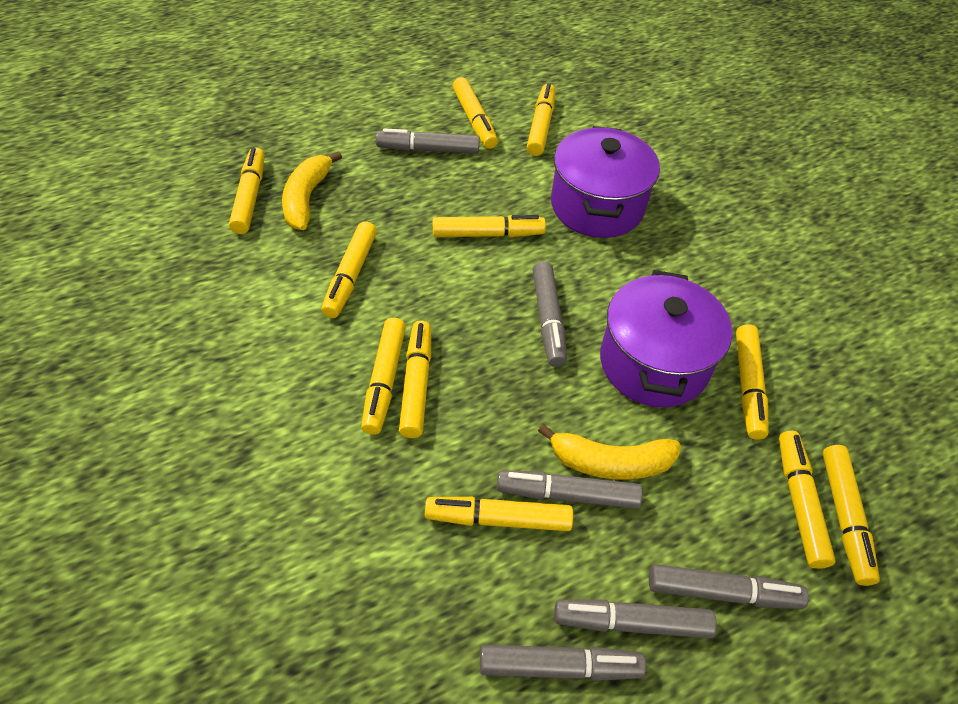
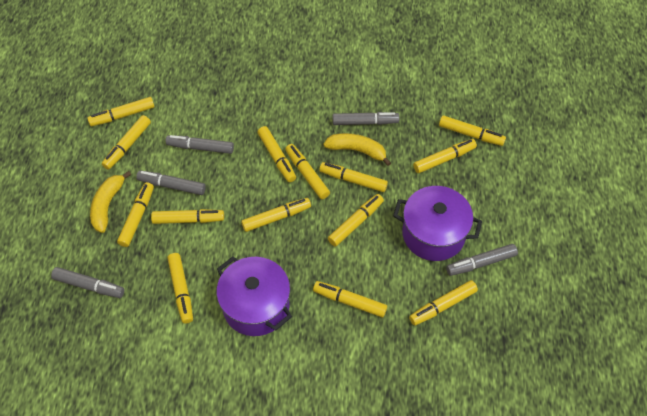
grey marker: 6 -> 5
yellow marker: 11 -> 14

